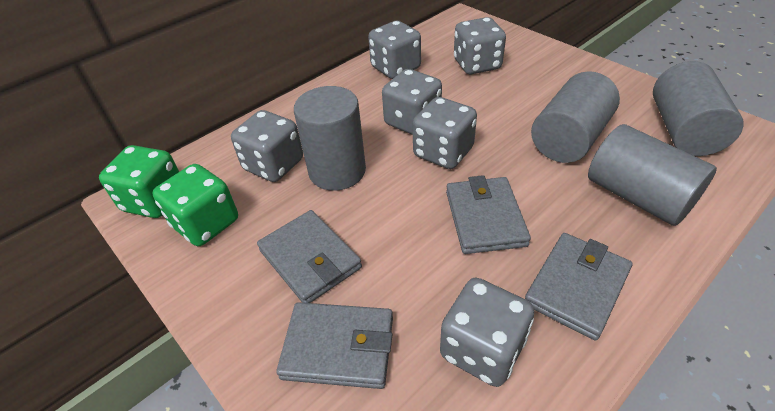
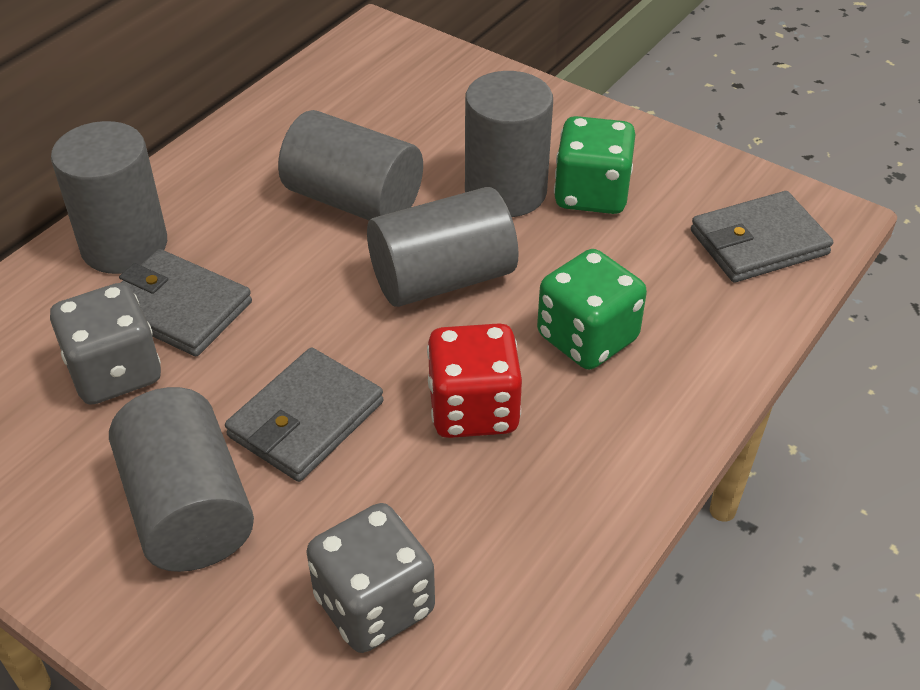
grey cylinder: 4 -> 5
grey dice: 6 -> 2
grey wallet: 4 -> 3
red dice: 0 -> 1

